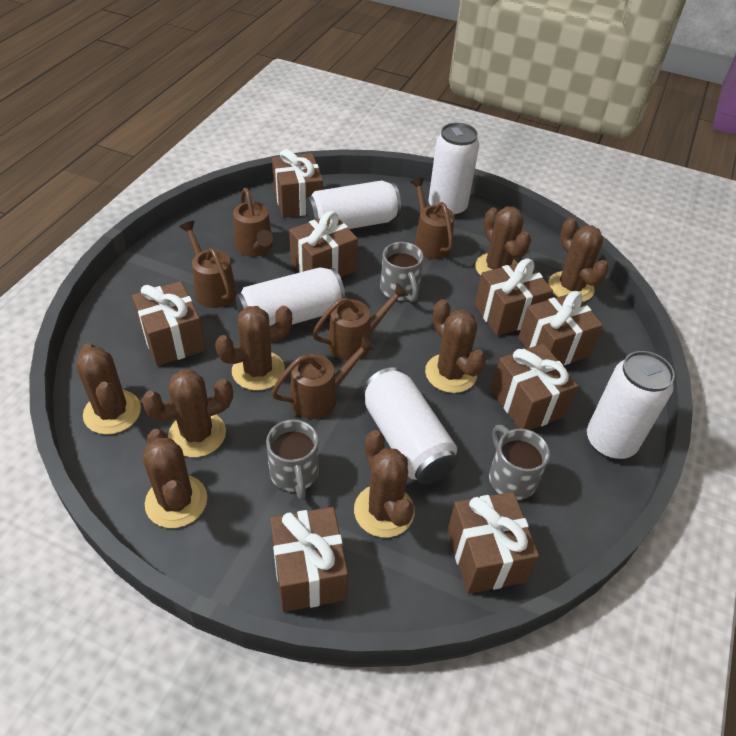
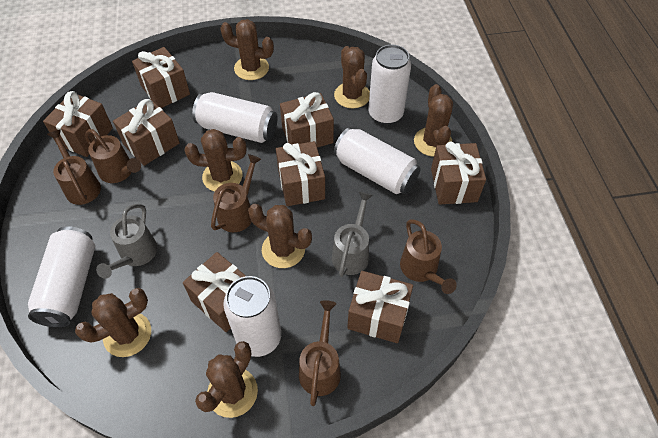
brown cactus: 8 -> 7
grey mug: 3 -> 0
grey watering can: 0 -> 2

